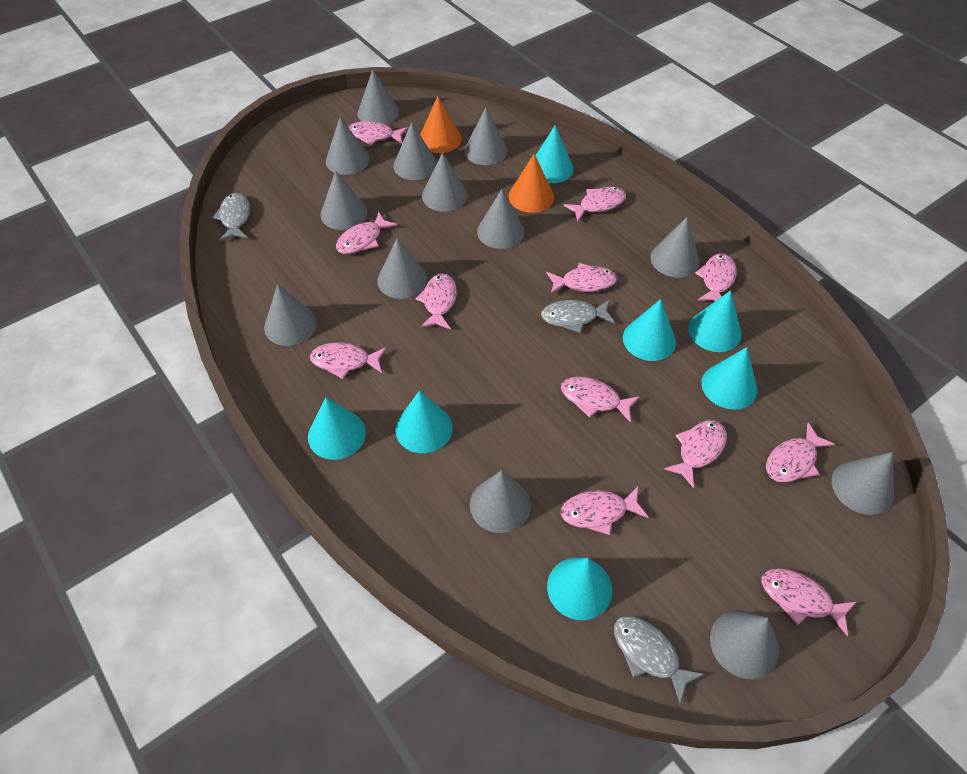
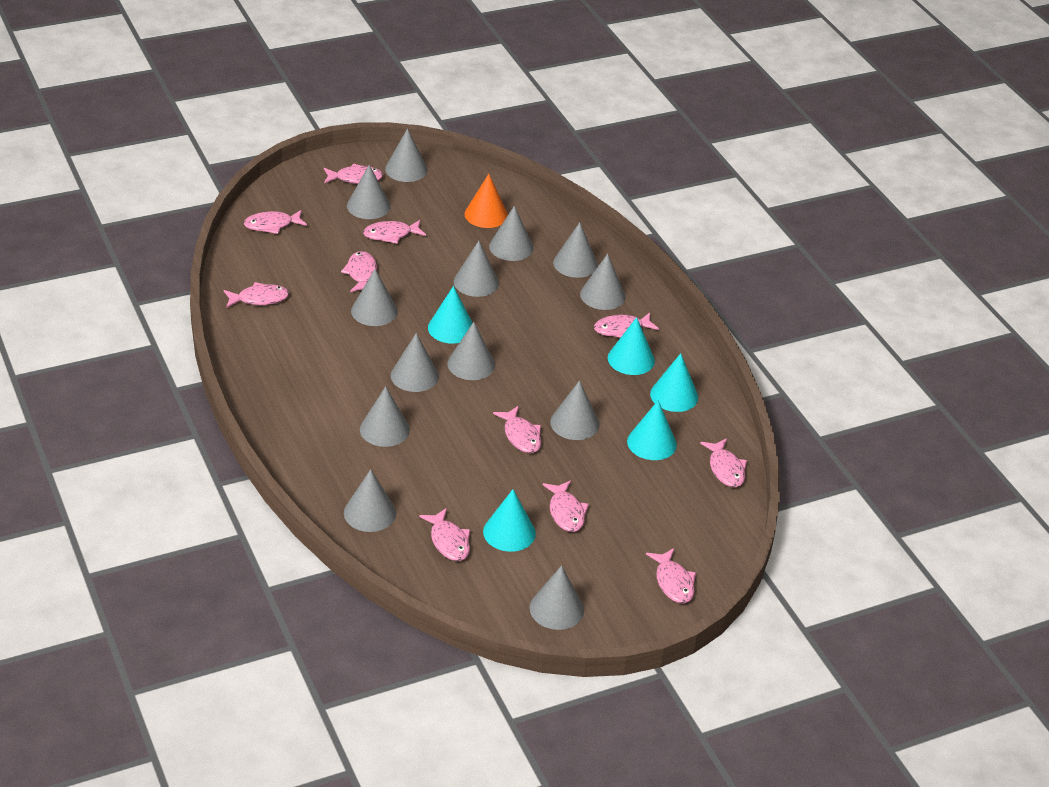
grey fish: 3 -> 0
orange cone: 2 -> 1
pink fish: 12 -> 11
turquoise cone: 7 -> 5

